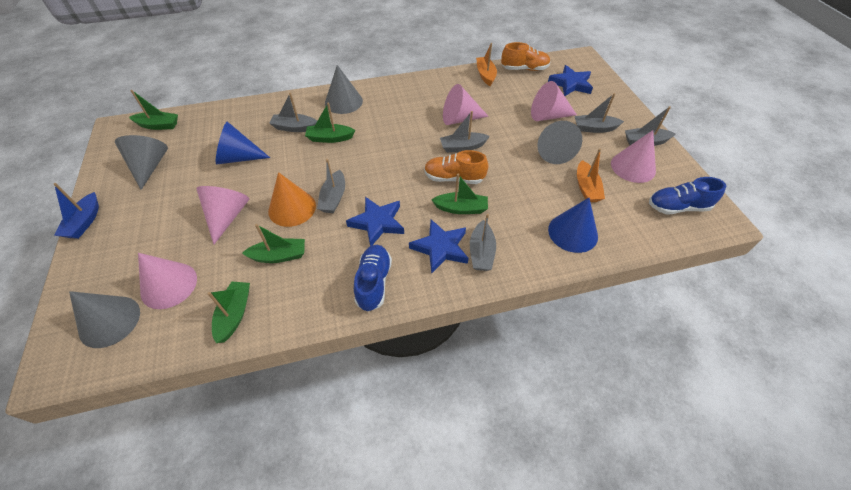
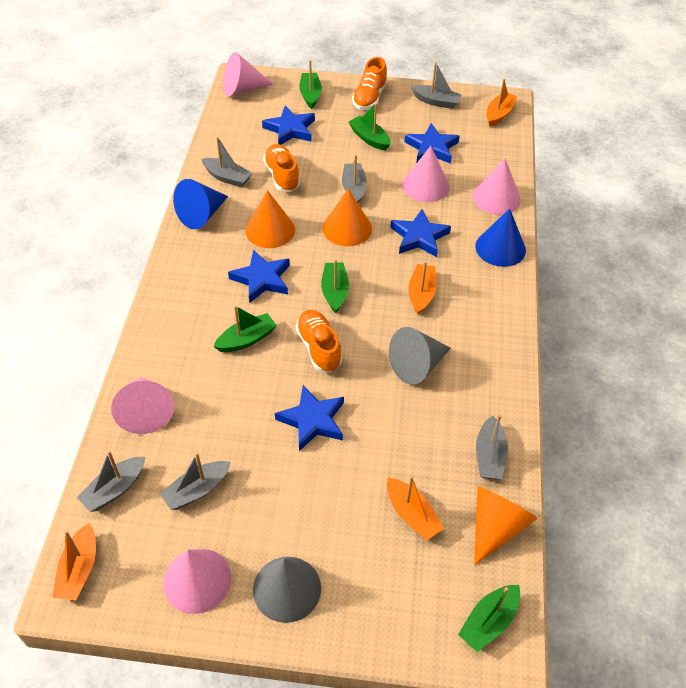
blue boat: 1 -> 0
blue shoe: 2 -> 0
blue star: 3 -> 5
grey cone: 4 -> 2
orange boat: 2 -> 4
orange cone: 1 -> 3
orange shoe: 2 -> 3

